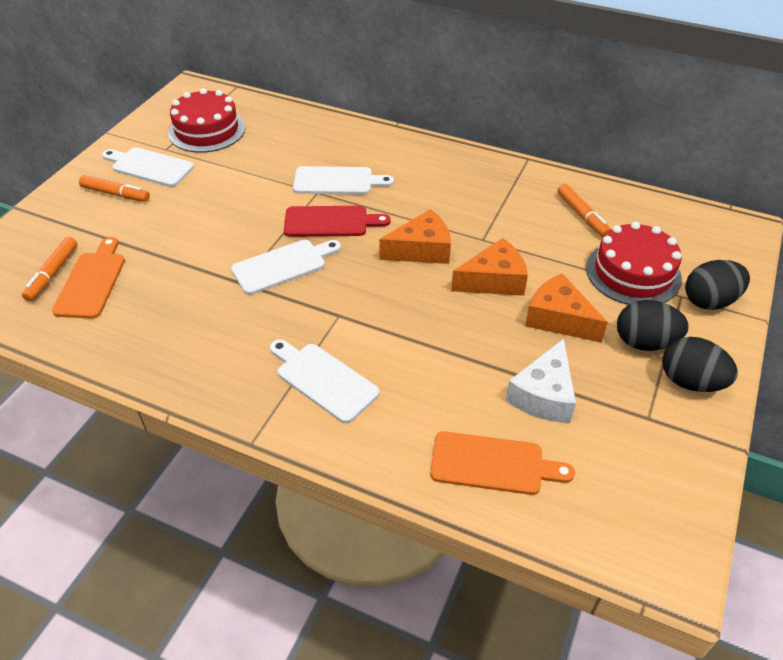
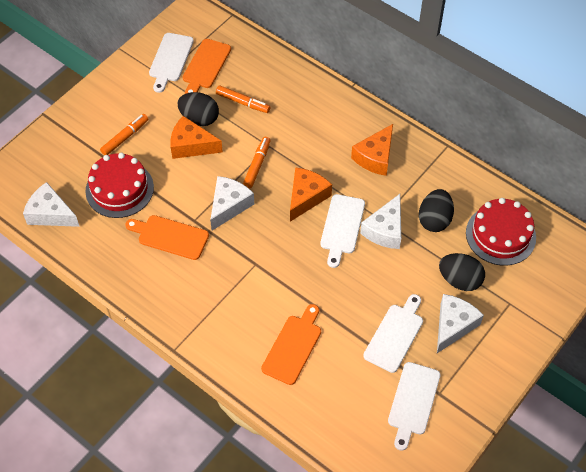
orange cutting board: 2 -> 3
red cutting board: 1 -> 0
white cheese: 1 -> 4

